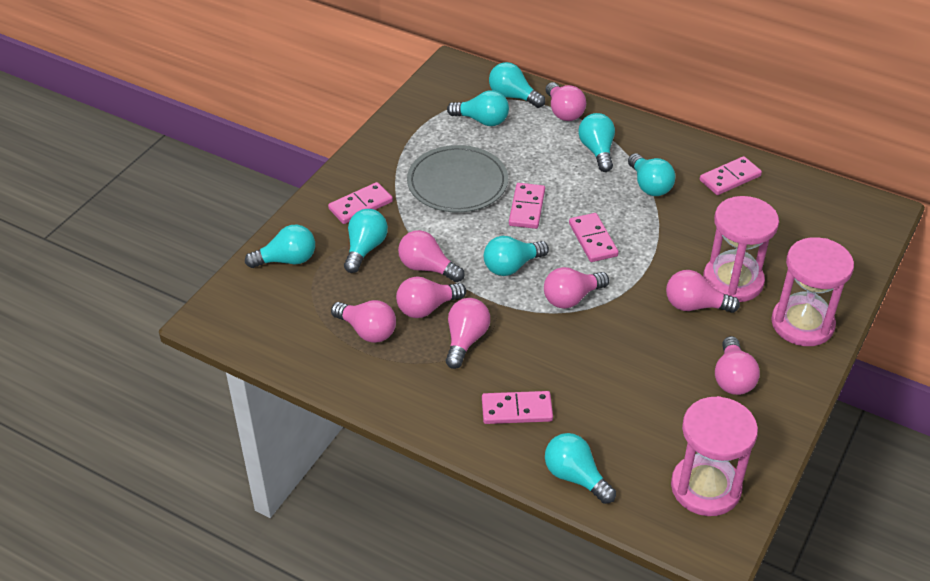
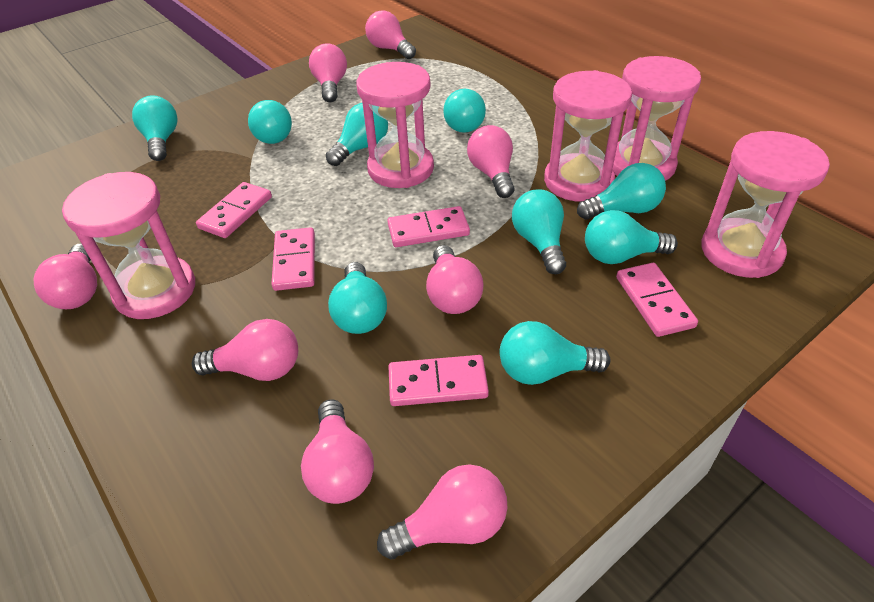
grey plate: 1 -> 0
pink hourglass: 3 -> 5
turquoise light bulb: 8 -> 9

